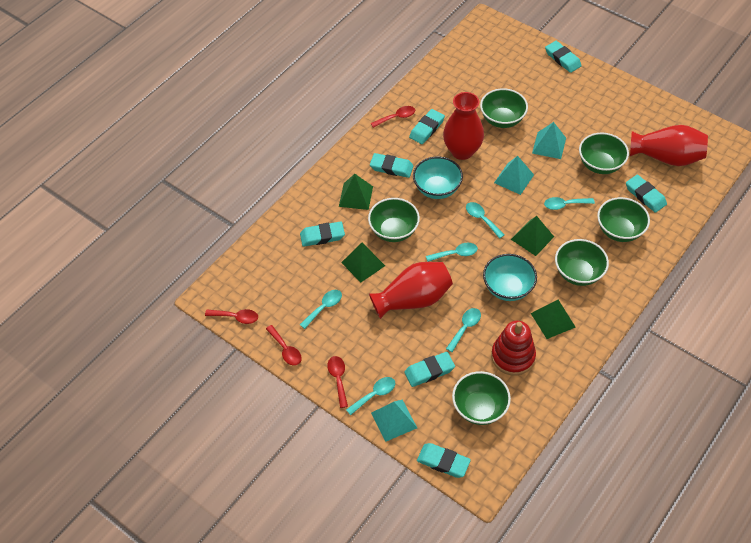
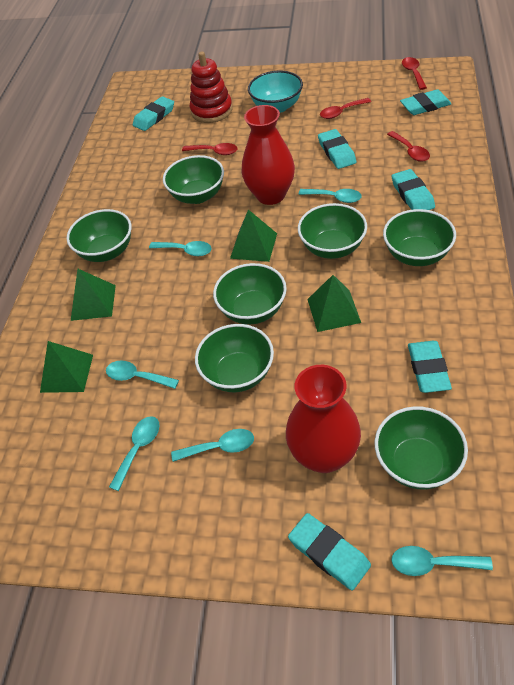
green bowl: 6 -> 7
red vase: 3 -> 2
turquoise bowl: 2 -> 1
turquoise eraser: 7 -> 6
turquoise pyramid: 3 -> 0

